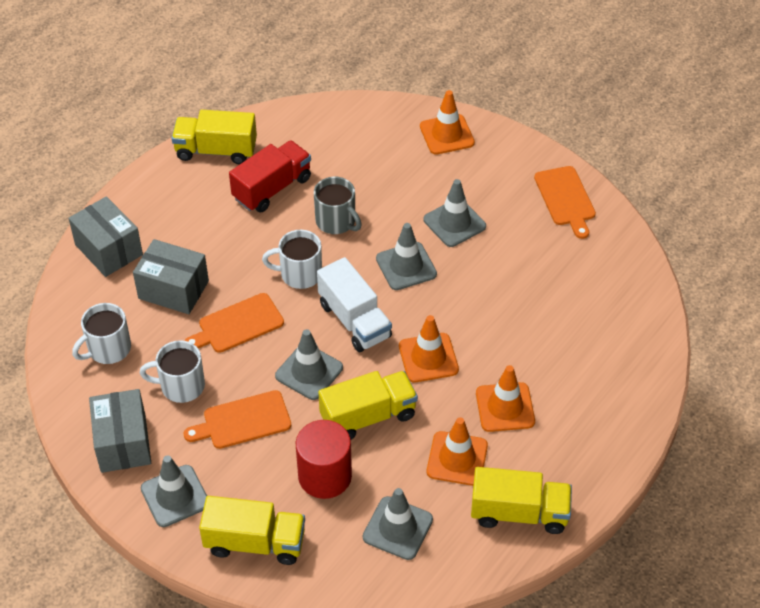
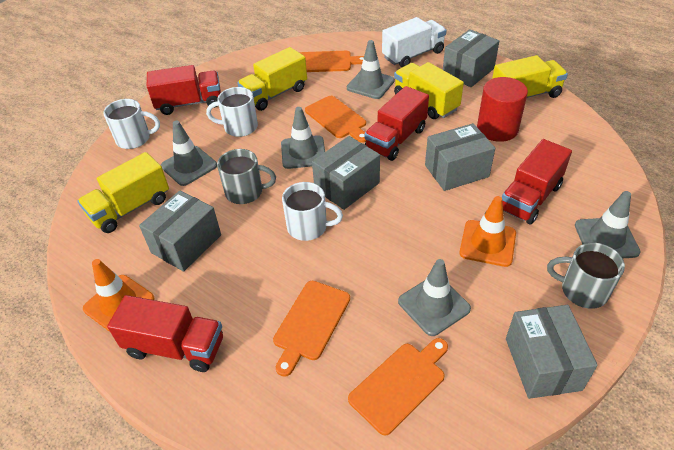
grey box: 3 -> 5
grey mug: 1 -> 2
orange cutting board: 3 -> 4
orange traffic cone: 4 -> 2
red truck: 1 -> 4

